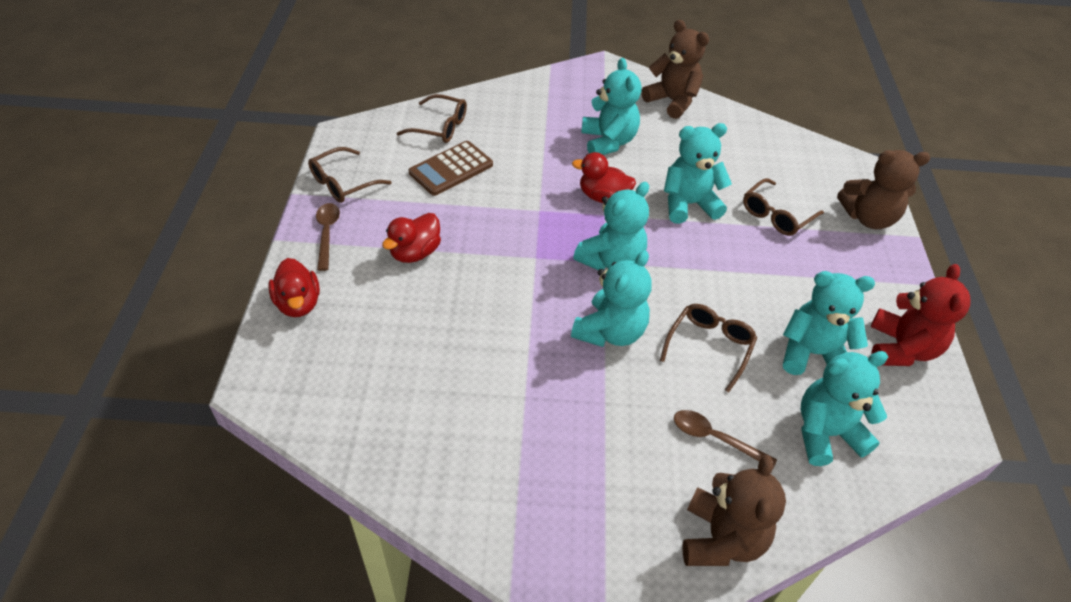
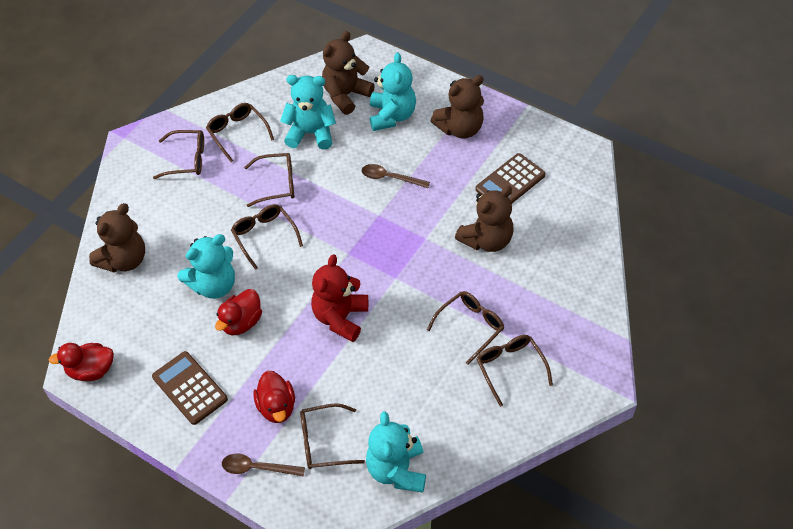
brown calculator: 1 -> 2
brown glasses: 4 -> 7
brown teddy bear: 3 -> 4
turquoise teddy bear: 6 -> 4

